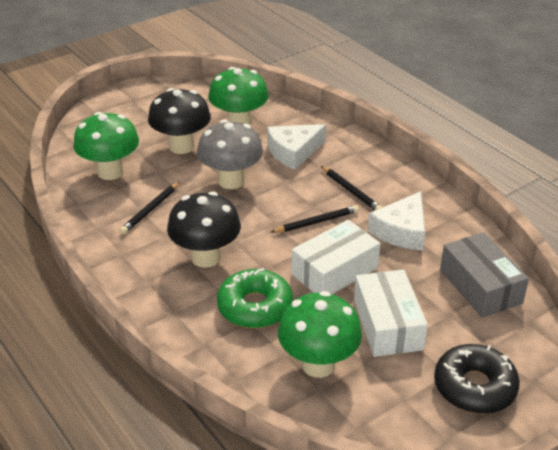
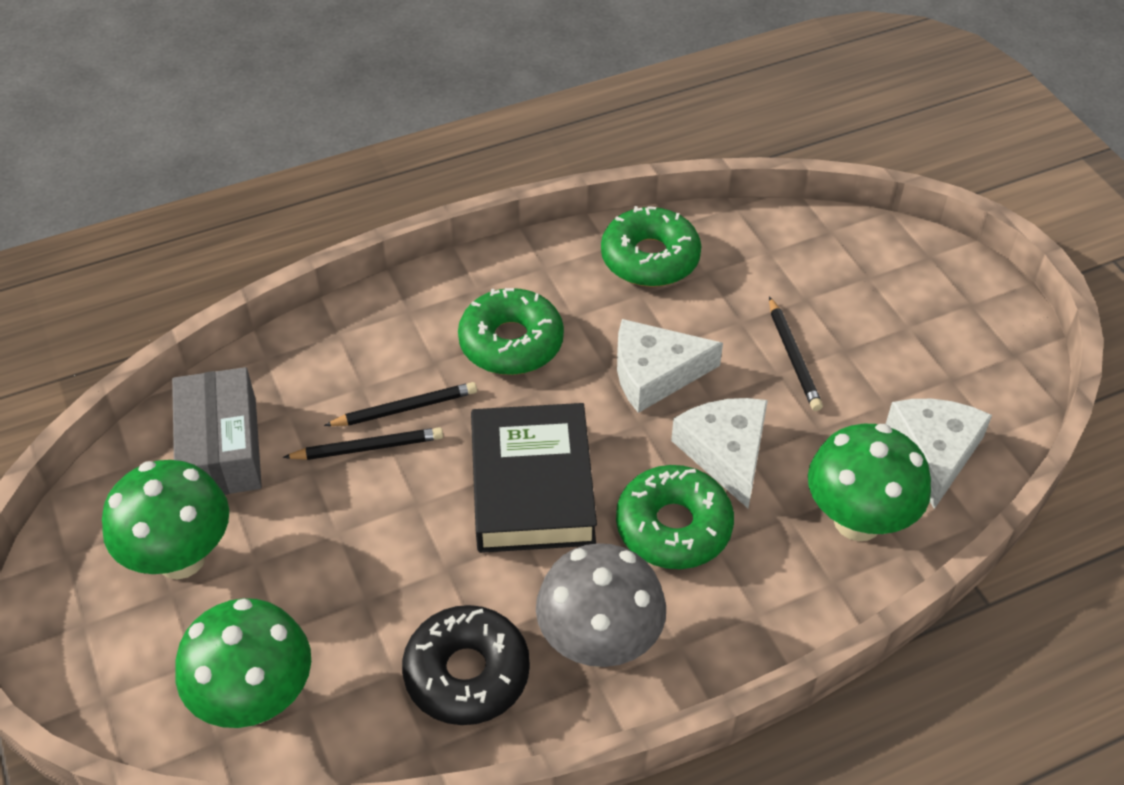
black book: 0 -> 1
black mushroom: 2 -> 0
green donut: 1 -> 3
white box: 2 -> 0
white cheese: 2 -> 3

